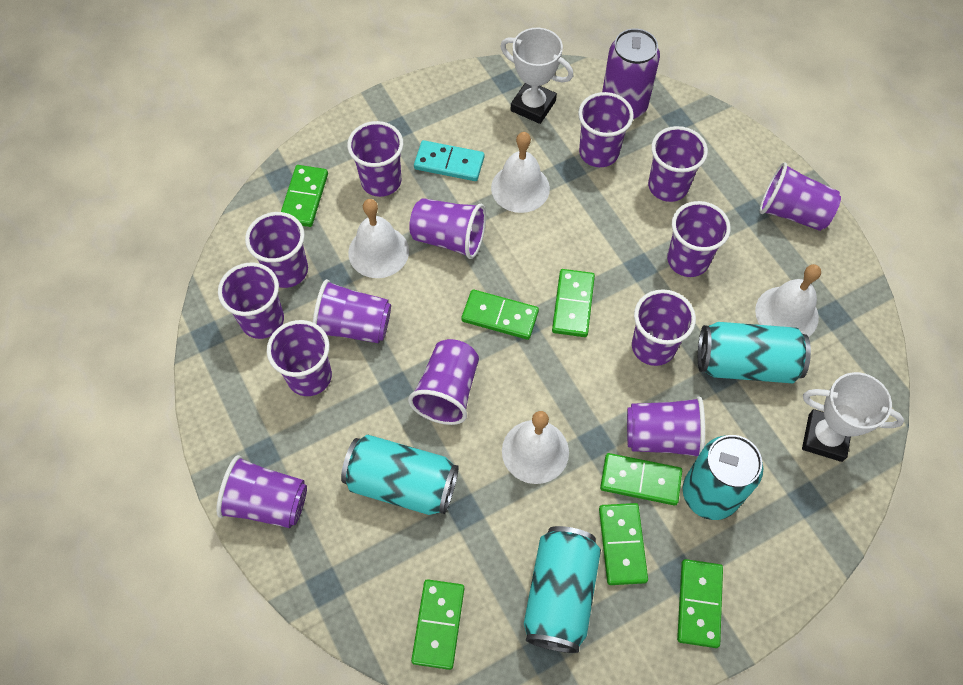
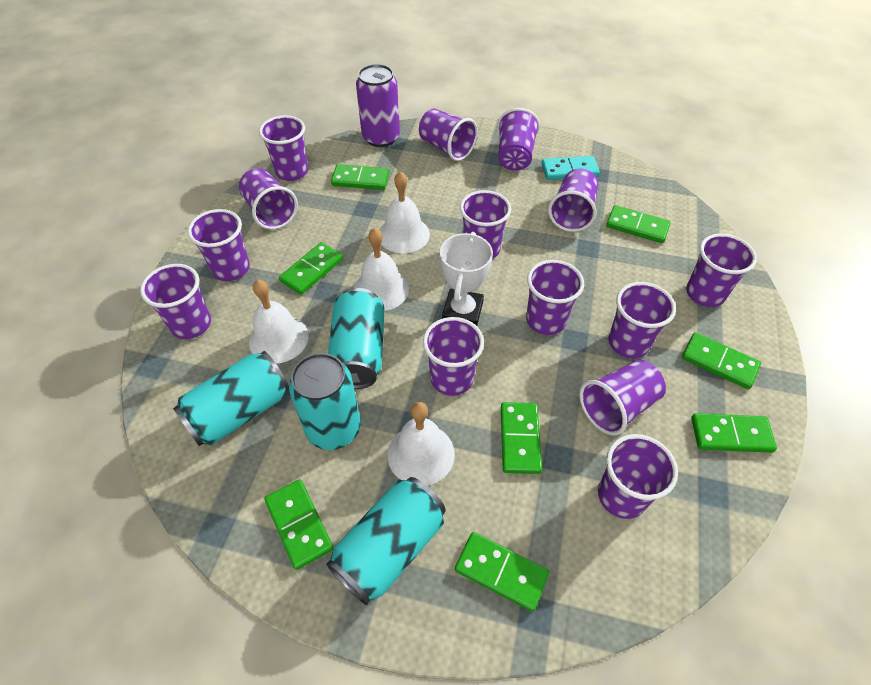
green domino: 7 -> 8
white trophy: 2 -> 1

